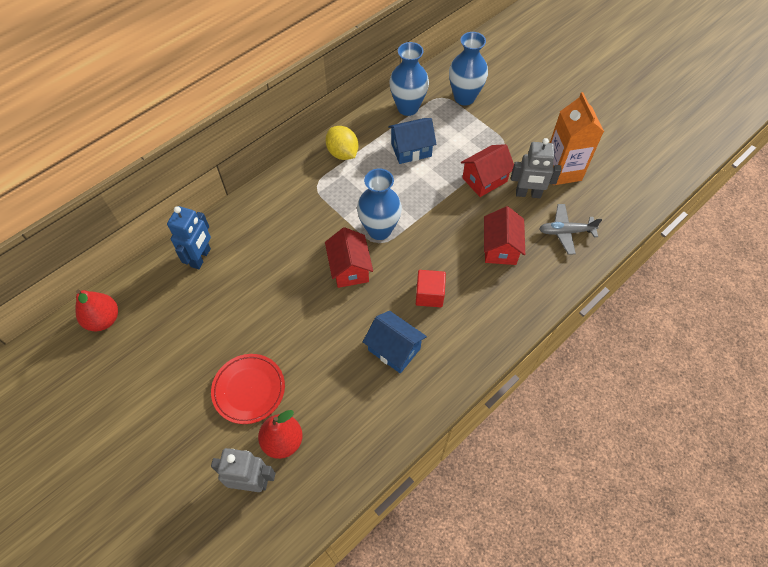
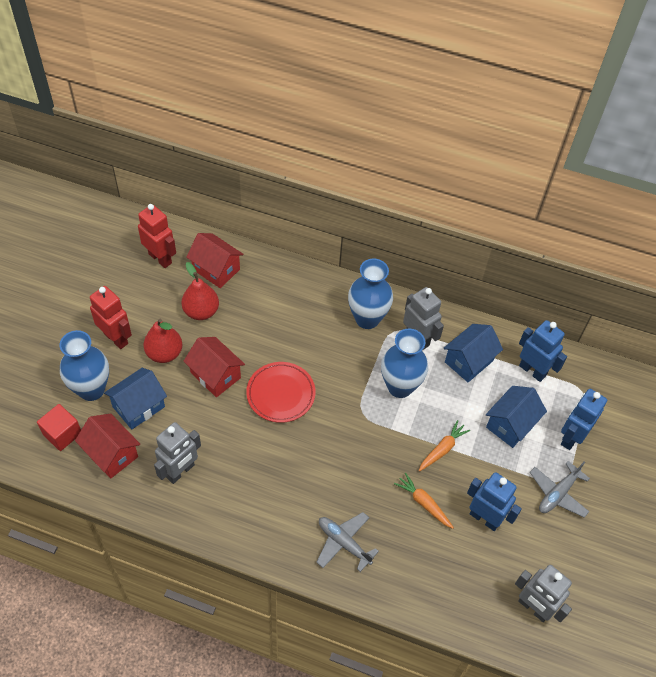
blue house: 2 -> 3
blue robot: 1 -> 3
grey plane: 1 -> 2
grey robot: 2 -> 3
orange carrot: 0 -> 2
orange carton: 1 -> 0
red robot: 0 -> 2
yellow lemon: 1 -> 0

